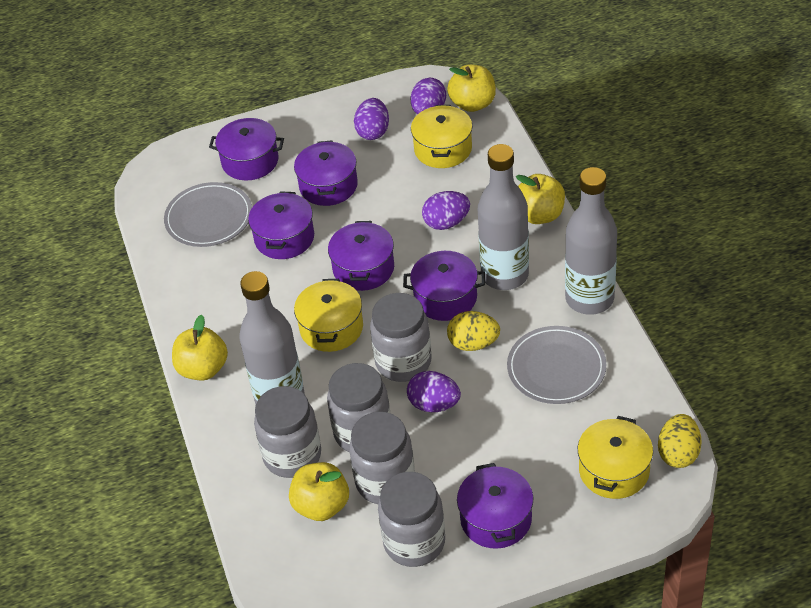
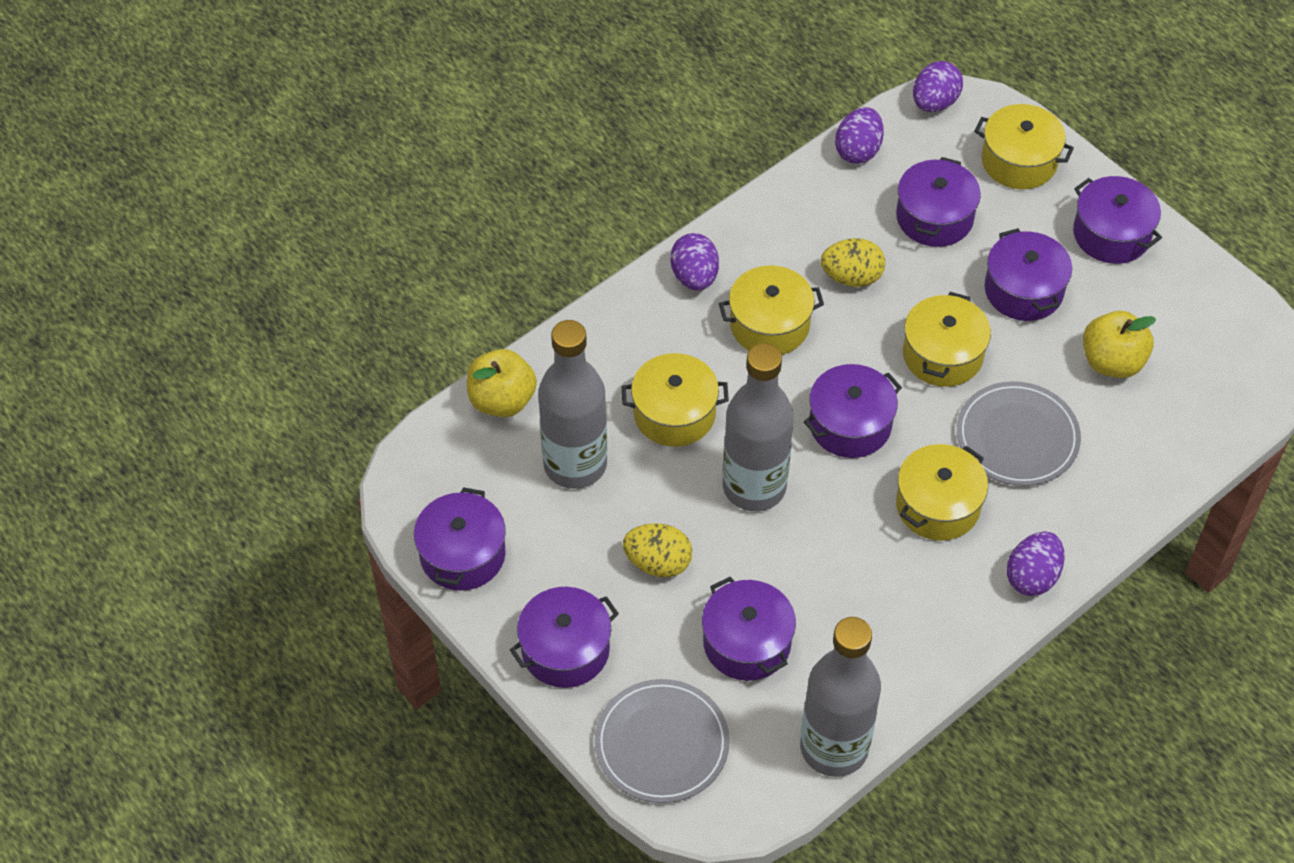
grey jar: 5 -> 0
purple pot: 6 -> 7
yellow apple: 4 -> 2
yellow pot: 3 -> 5

